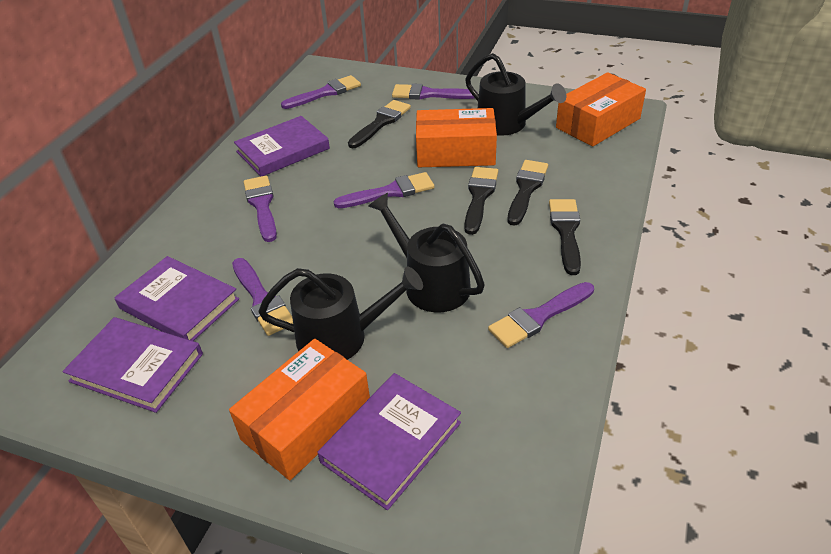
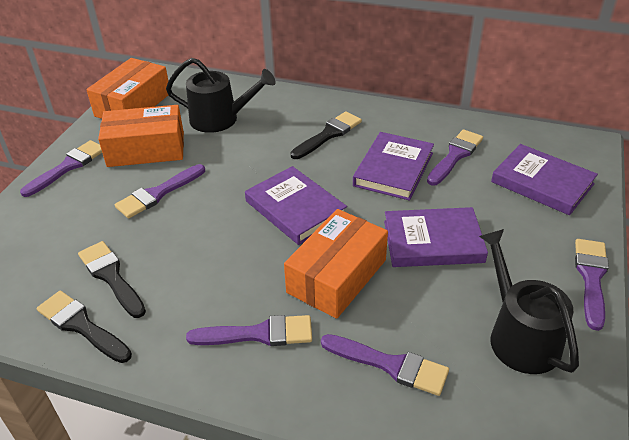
black brush: 4 -> 3
black watering can: 3 -> 2

